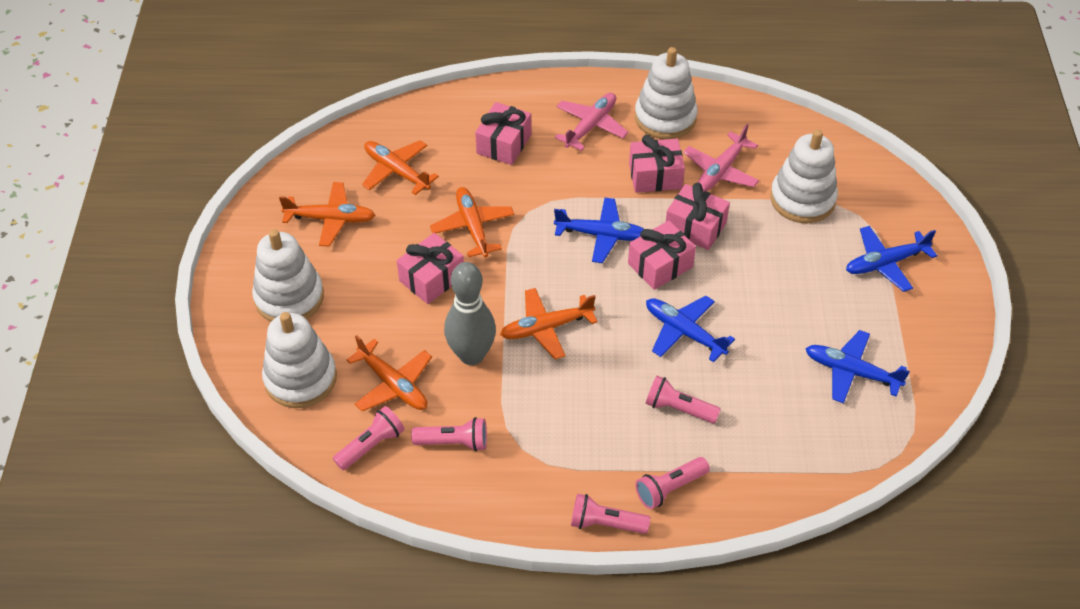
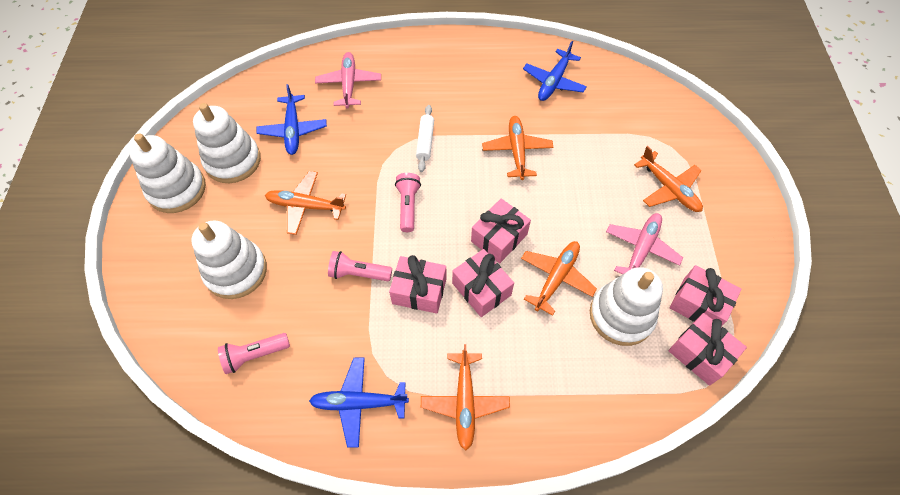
blue plane: 4 -> 3
grey bowling pin: 1 -> 0
pink flashlight: 5 -> 3
white rolling pin: 0 -> 1

